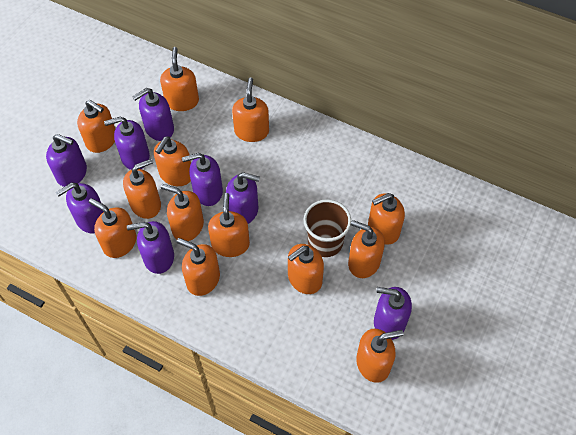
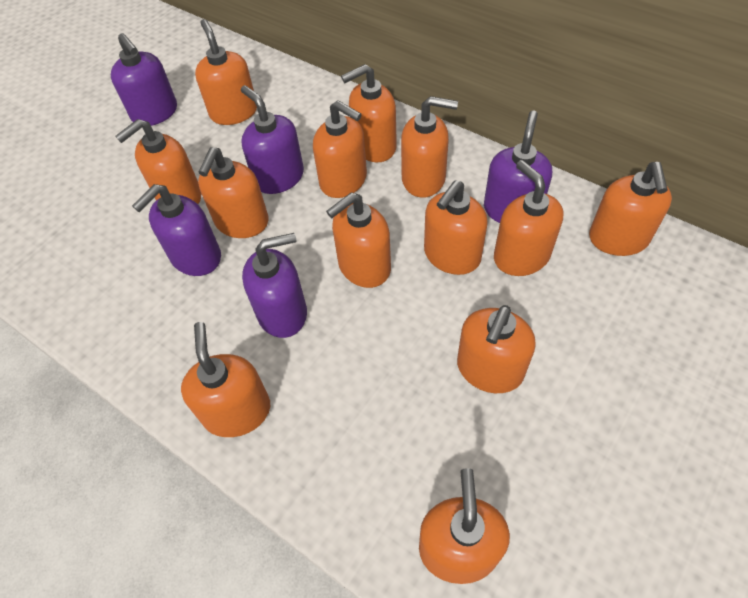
brown cup: 1 -> 0
purple soap dispenser: 8 -> 5

